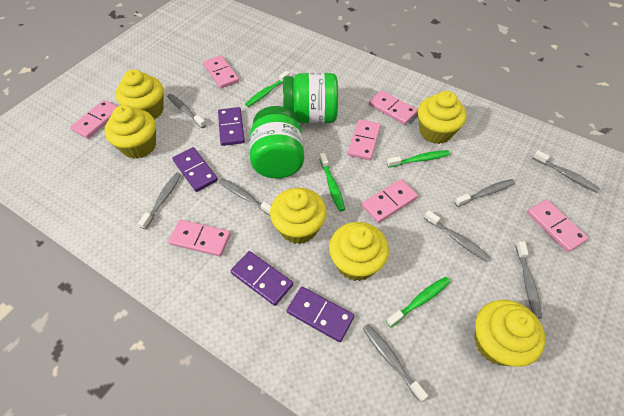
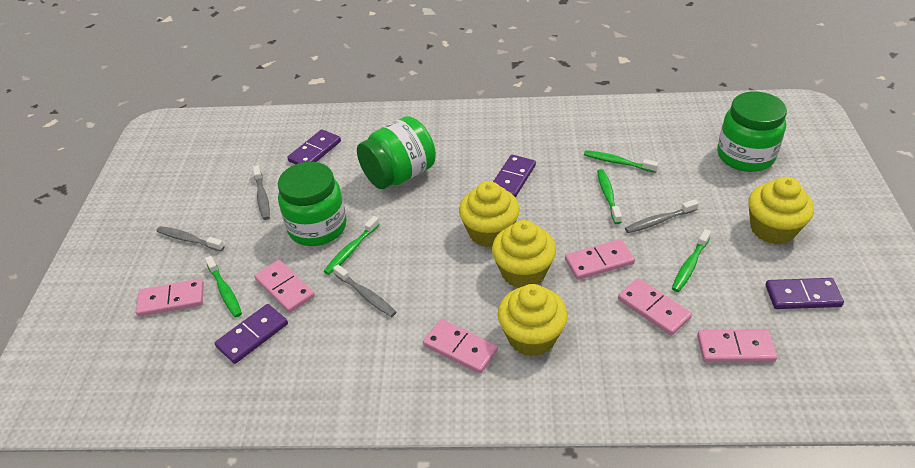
green jar: 2 -> 3
green toothbrush: 4 -> 5
grey toothbrush: 8 -> 4
pink domino: 7 -> 6
yellow cupcake: 6 -> 4

